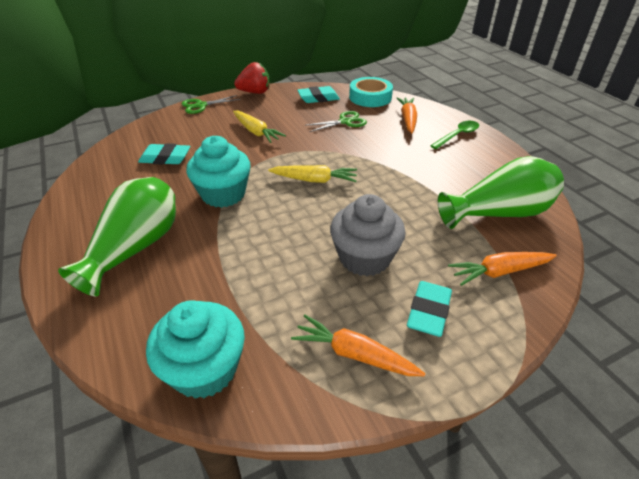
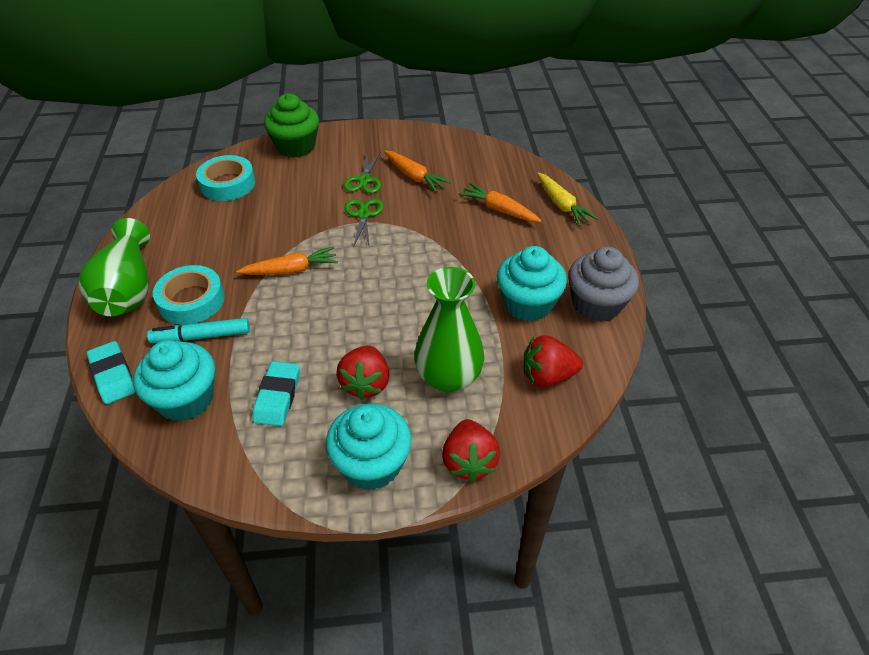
green cupcake: 0 -> 1
green spoon: 1 -> 0
red strawberry: 1 -> 3
turquoise cupcake: 2 -> 3
turquoise eraser: 3 -> 2
turquoise marker: 0 -> 1
turquoise tape: 1 -> 2
yellow carrot: 2 -> 1

